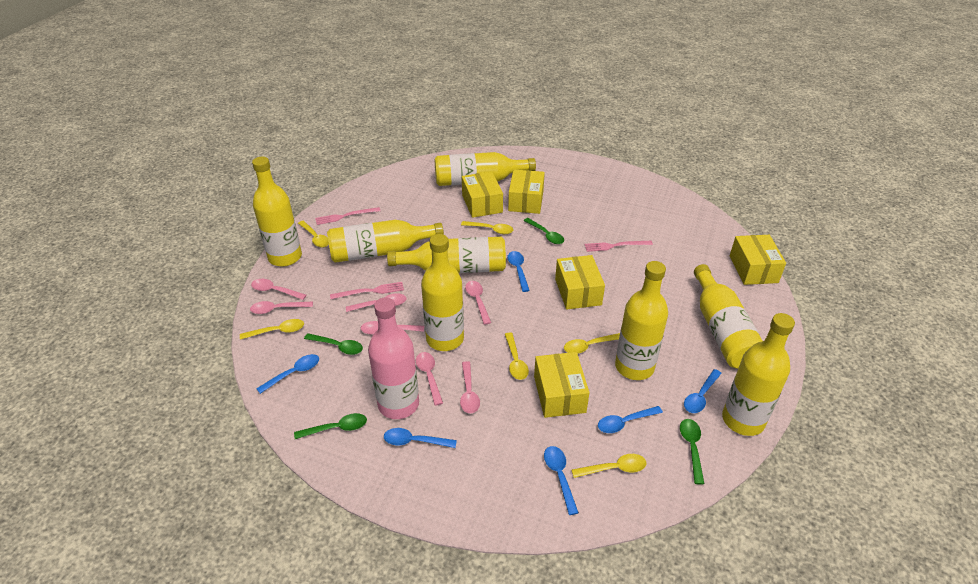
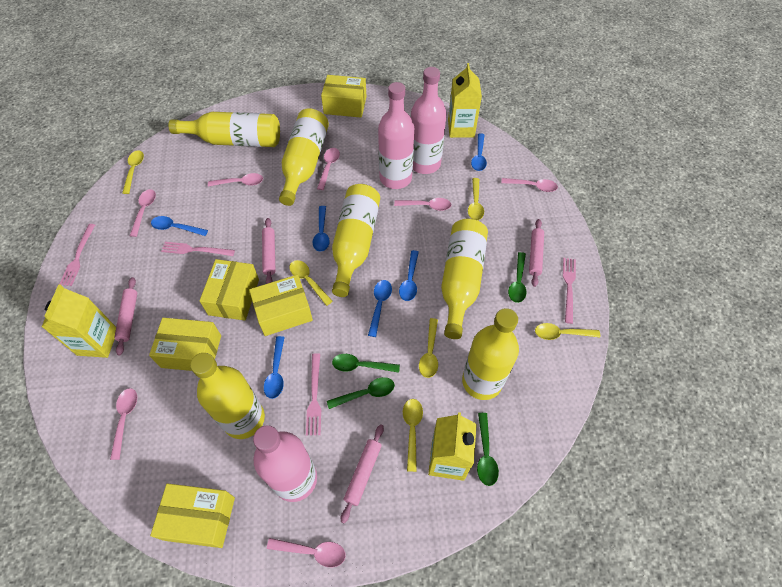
pink bottle: 1 -> 3
pink fork: 3 -> 4
pink rolling pin: 0 -> 4
yellow bottle: 8 -> 6
yellow carton: 0 -> 3

